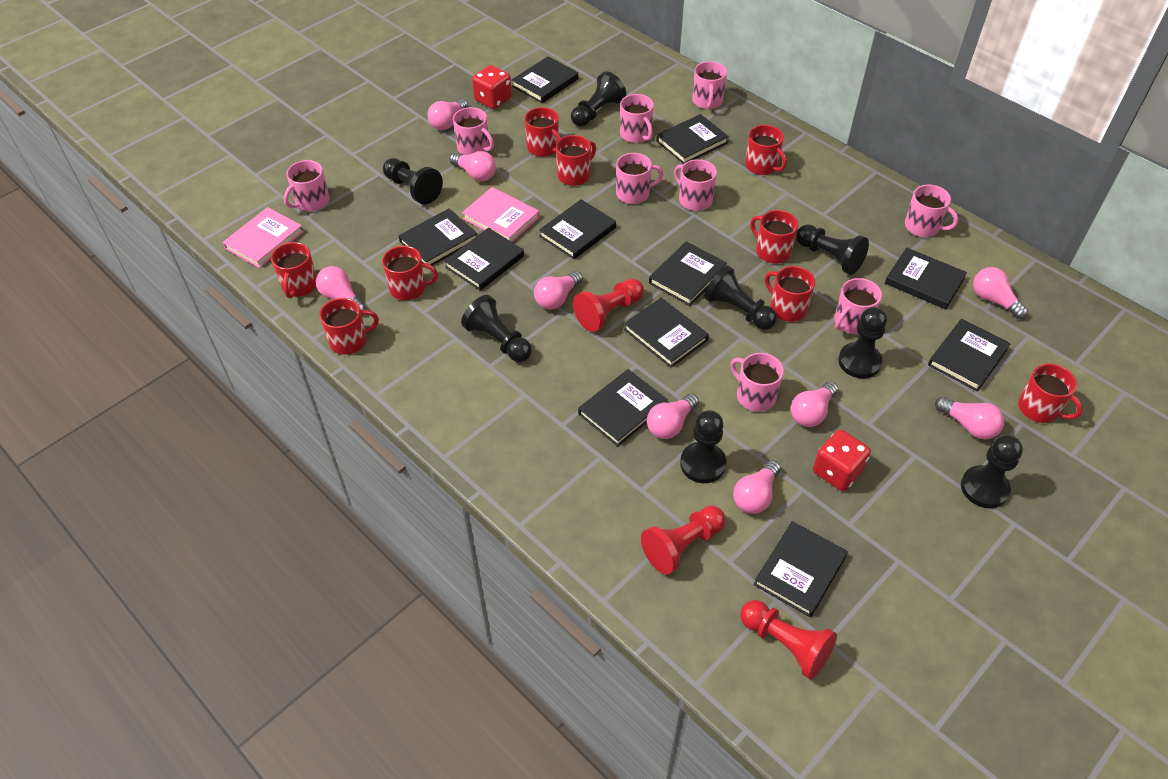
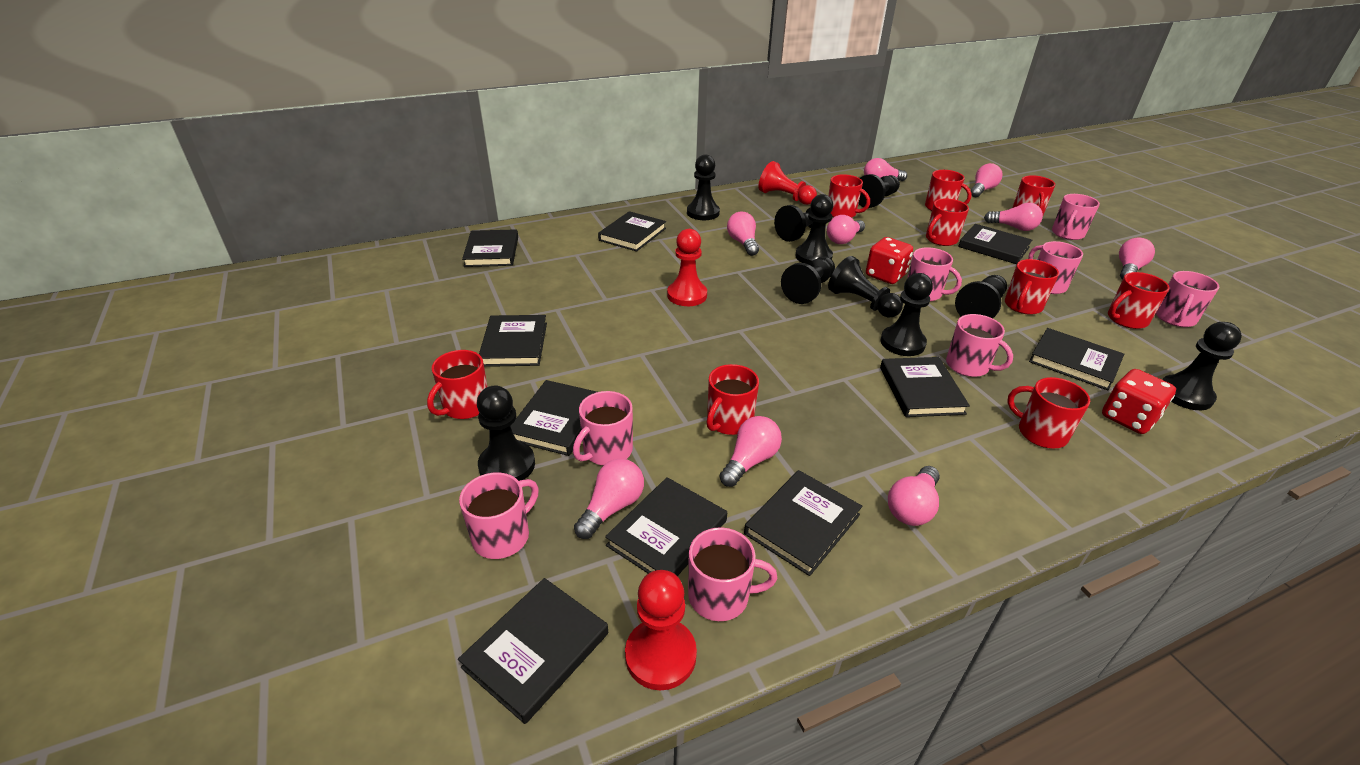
black book: 11 -> 10
black pawn: 8 -> 10
pink book: 2 -> 0
pink mug: 9 -> 8

